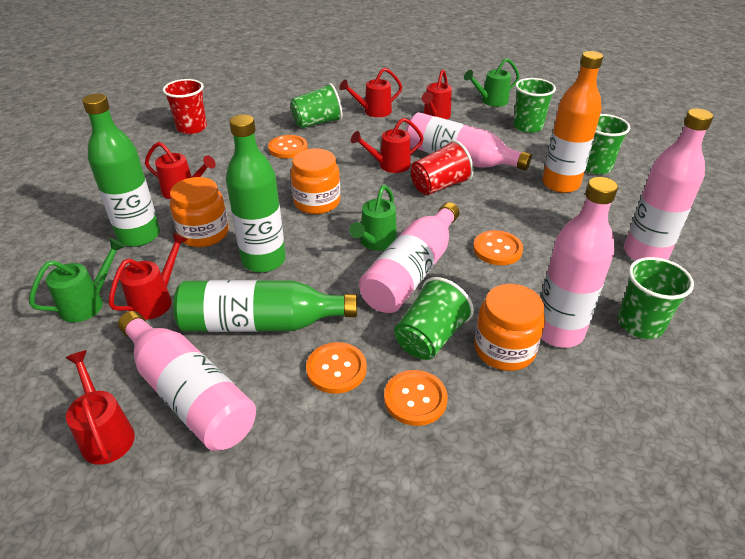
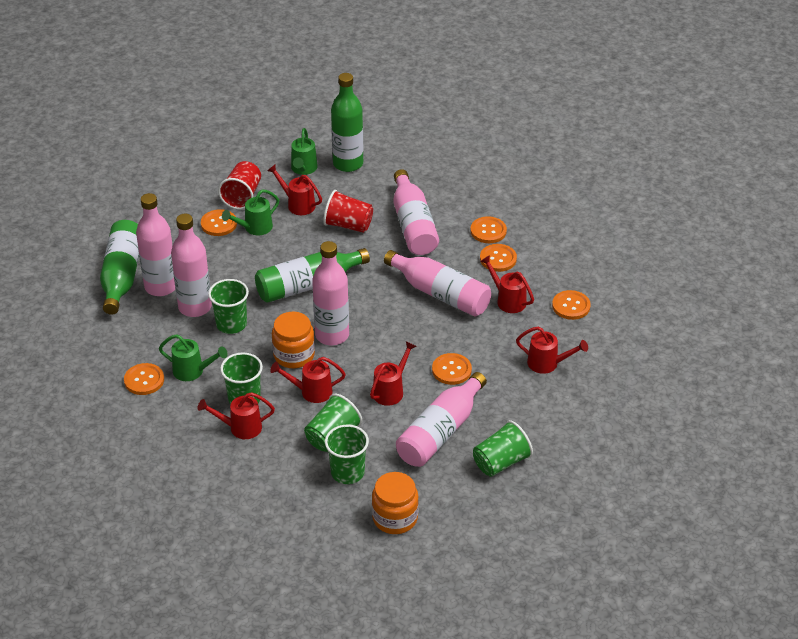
orange bottle: 1 -> 0
orange button: 4 -> 6
orange jar: 3 -> 2
pink bottle: 5 -> 6

